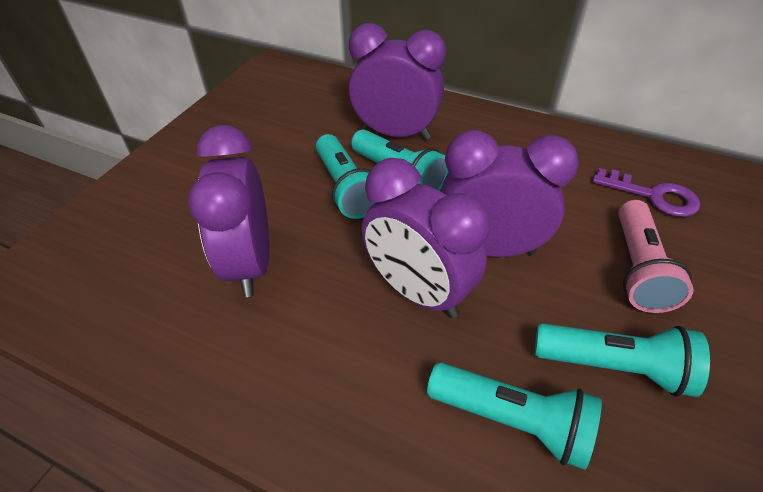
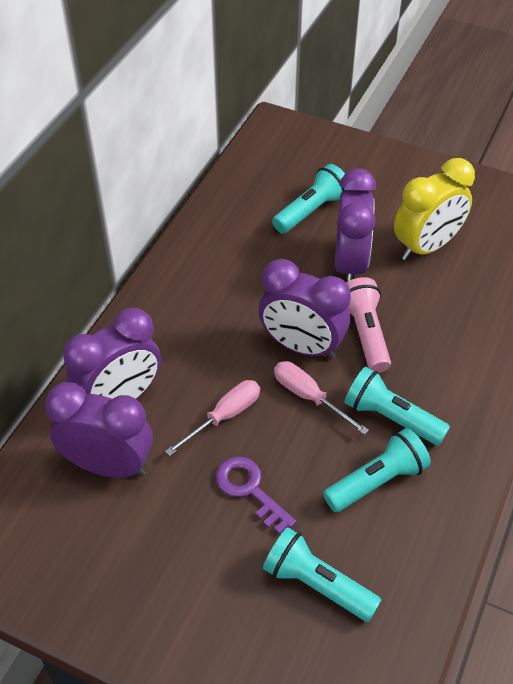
pink screwdriver: 0 -> 2
yellow clock: 0 -> 1

